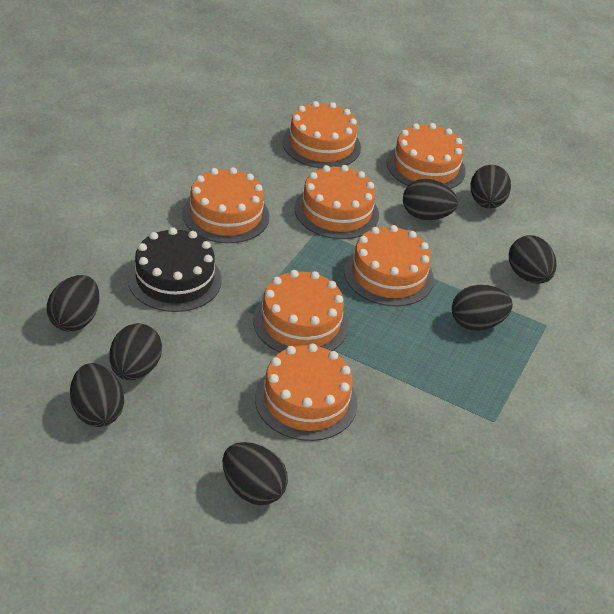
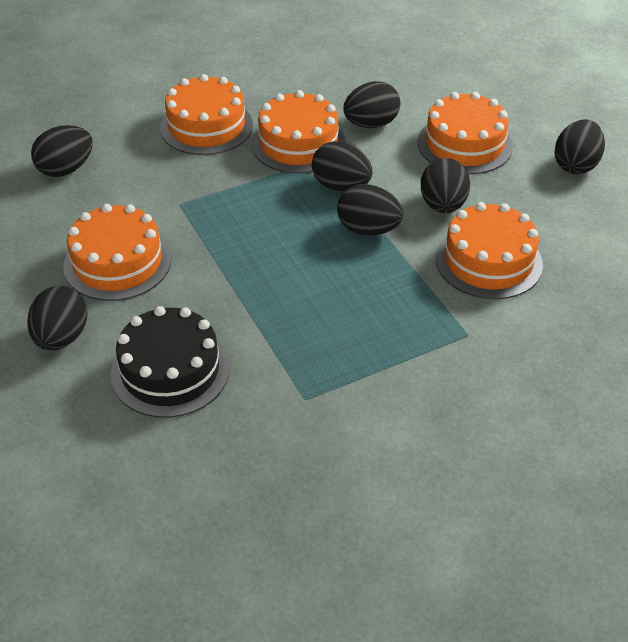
black egg: 8 -> 7
orange cake: 7 -> 5

